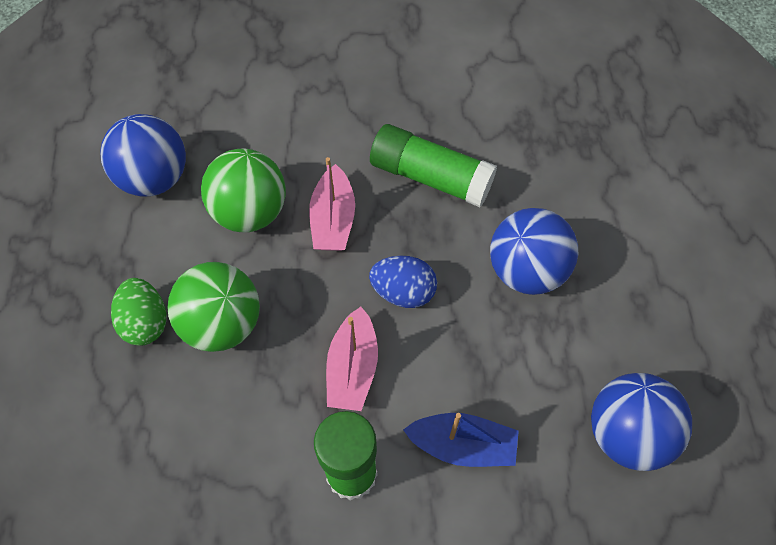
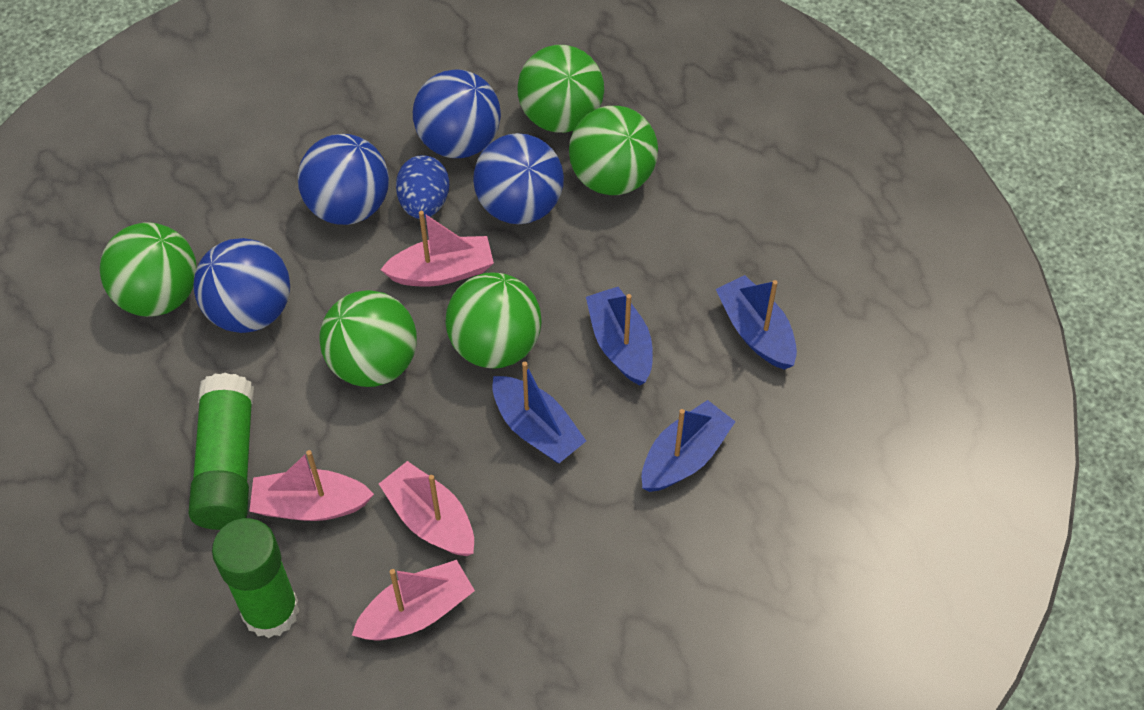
blue ball: 3 -> 4
blue boat: 1 -> 4
green ball: 2 -> 5
green egg: 1 -> 0
pink boat: 2 -> 4

